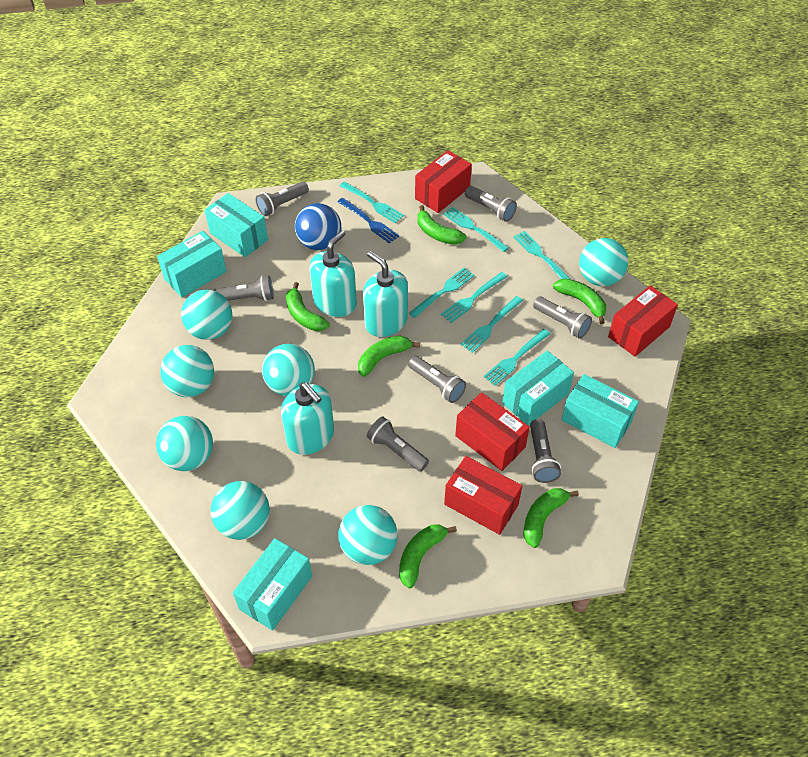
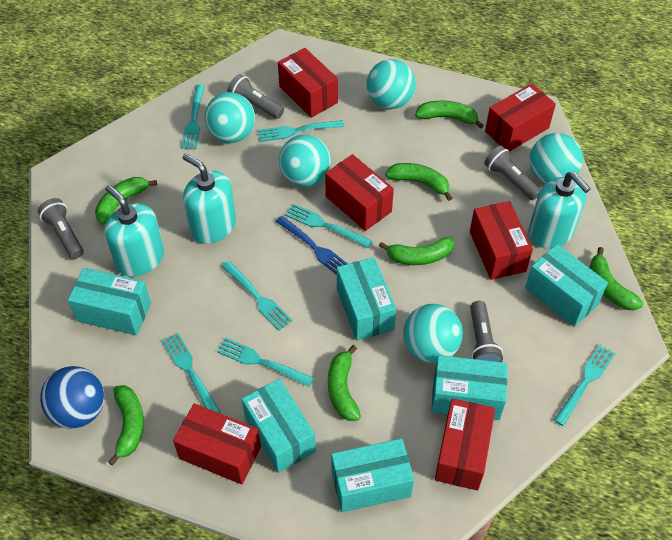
green banana: 6 -> 7
grey flashlight: 7 -> 4
red box: 4 -> 6
turquoise ball: 7 -> 5
turquoise box: 5 -> 6

